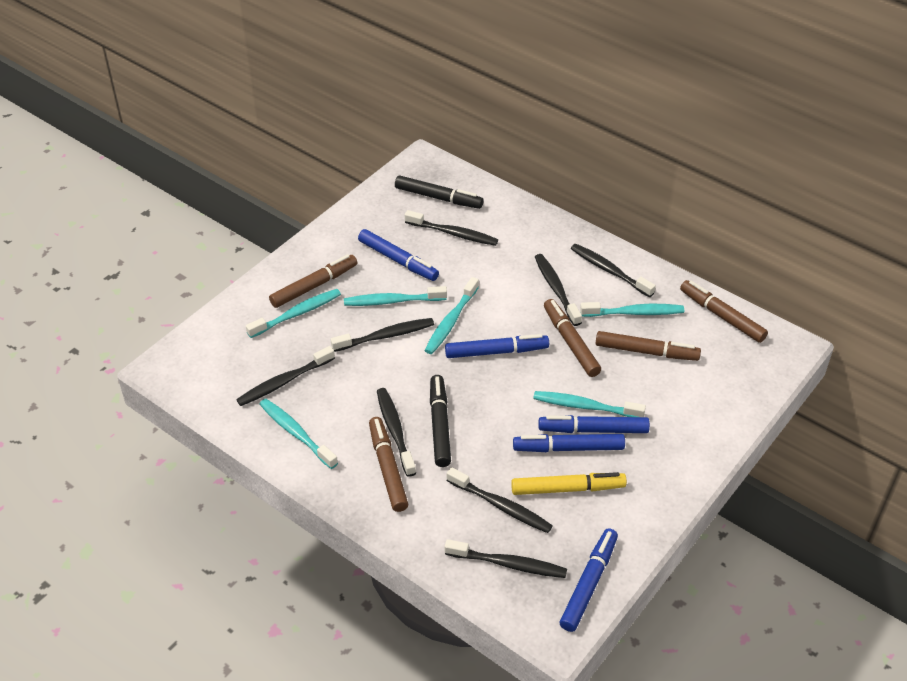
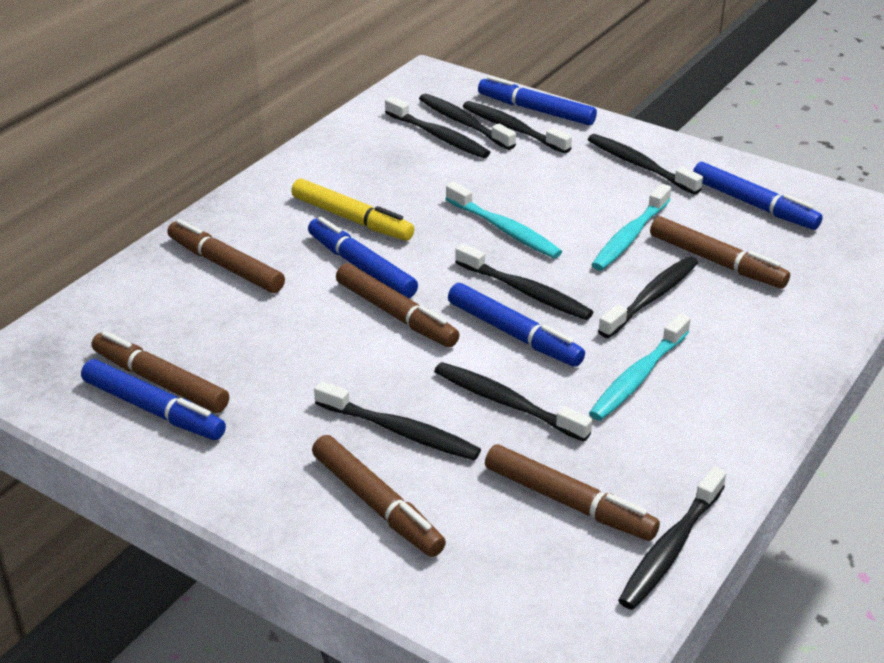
black marker: 2 -> 0
black toothbrush: 8 -> 9
brown marker: 5 -> 6
turquoise toothbrush: 6 -> 3

